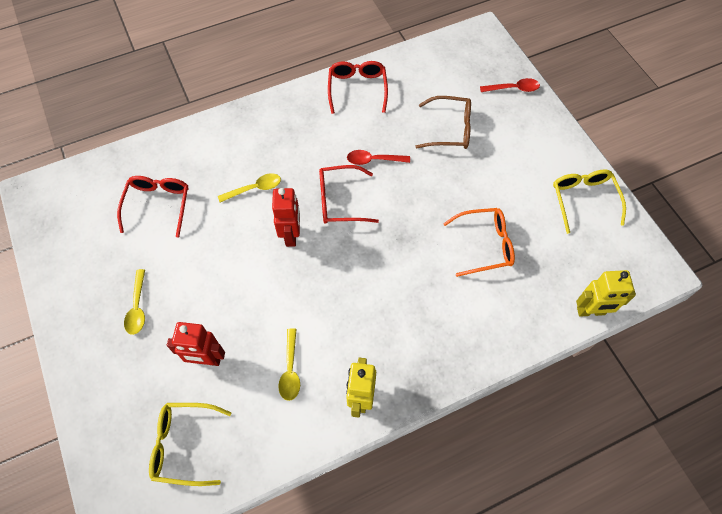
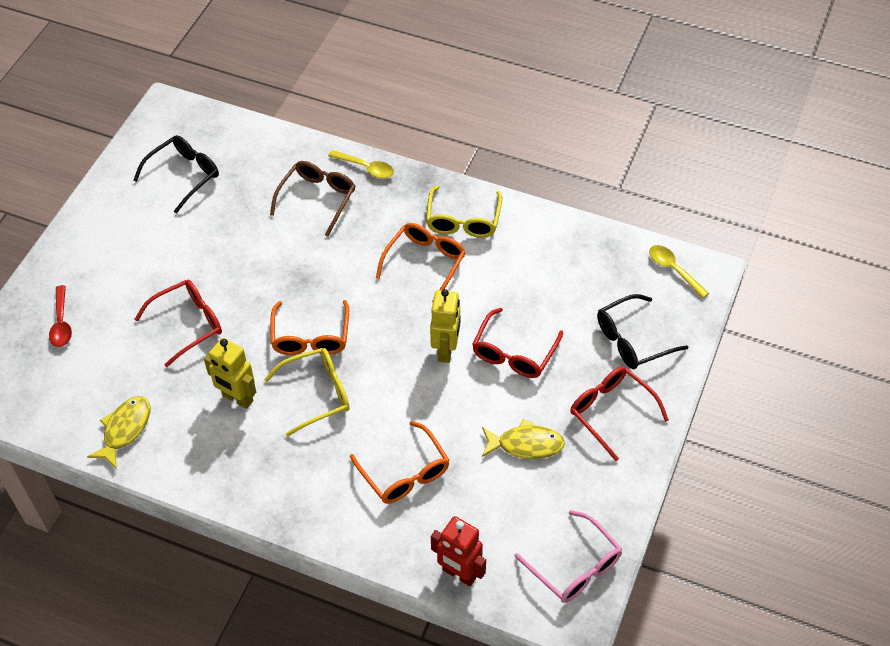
black glasses: 0 -> 2
orange glasses: 1 -> 3
pink glasses: 0 -> 1
red robot: 2 -> 1
red spoon: 2 -> 1
yellow fish: 0 -> 2
yellow spoon: 3 -> 2

